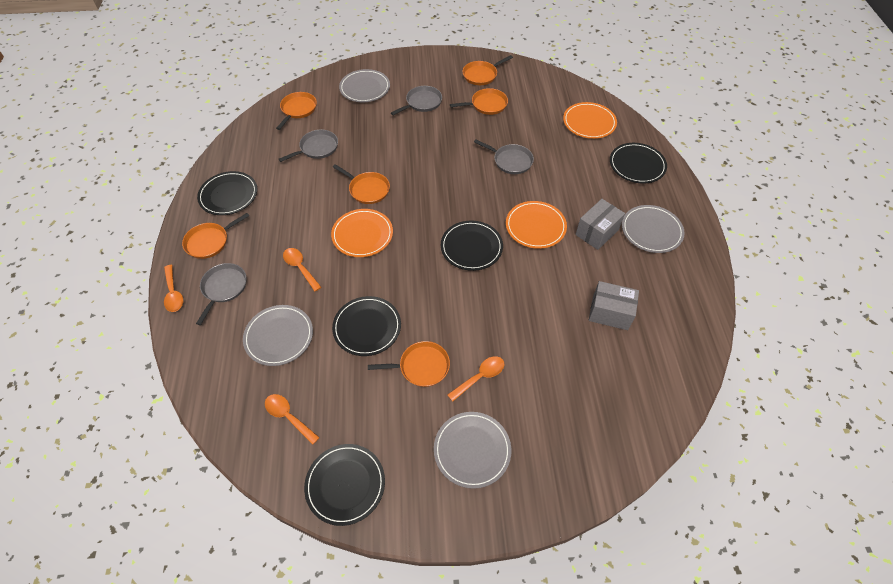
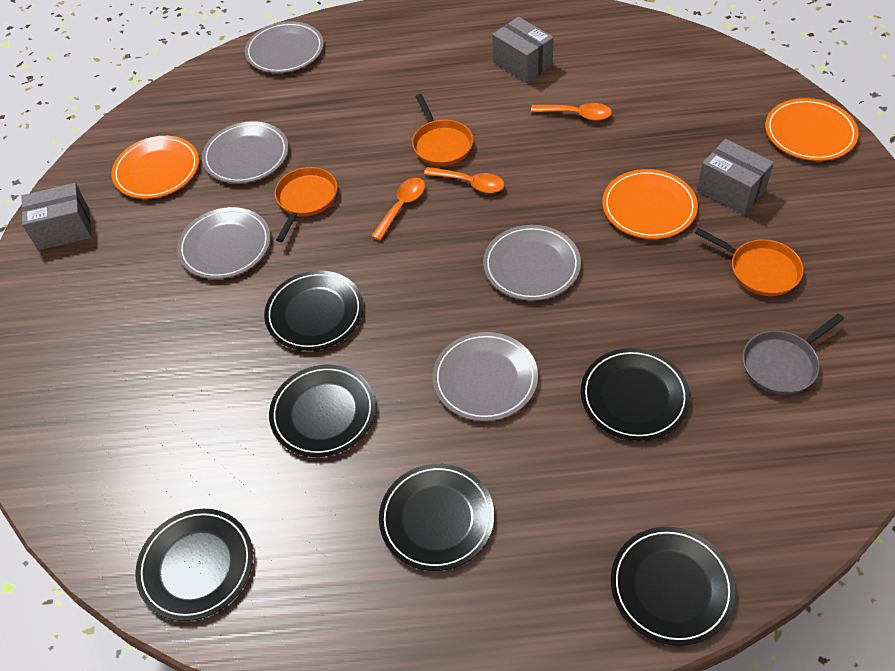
black plate: 5 -> 6
grey box: 2 -> 3
grey pan: 4 -> 1
grey plate: 4 -> 5
orange pan: 6 -> 3
orange spoon: 4 -> 3

